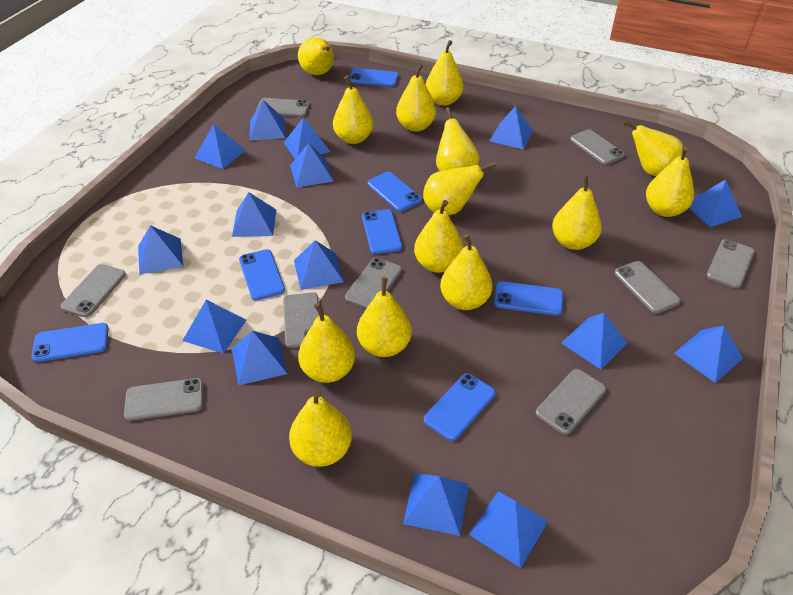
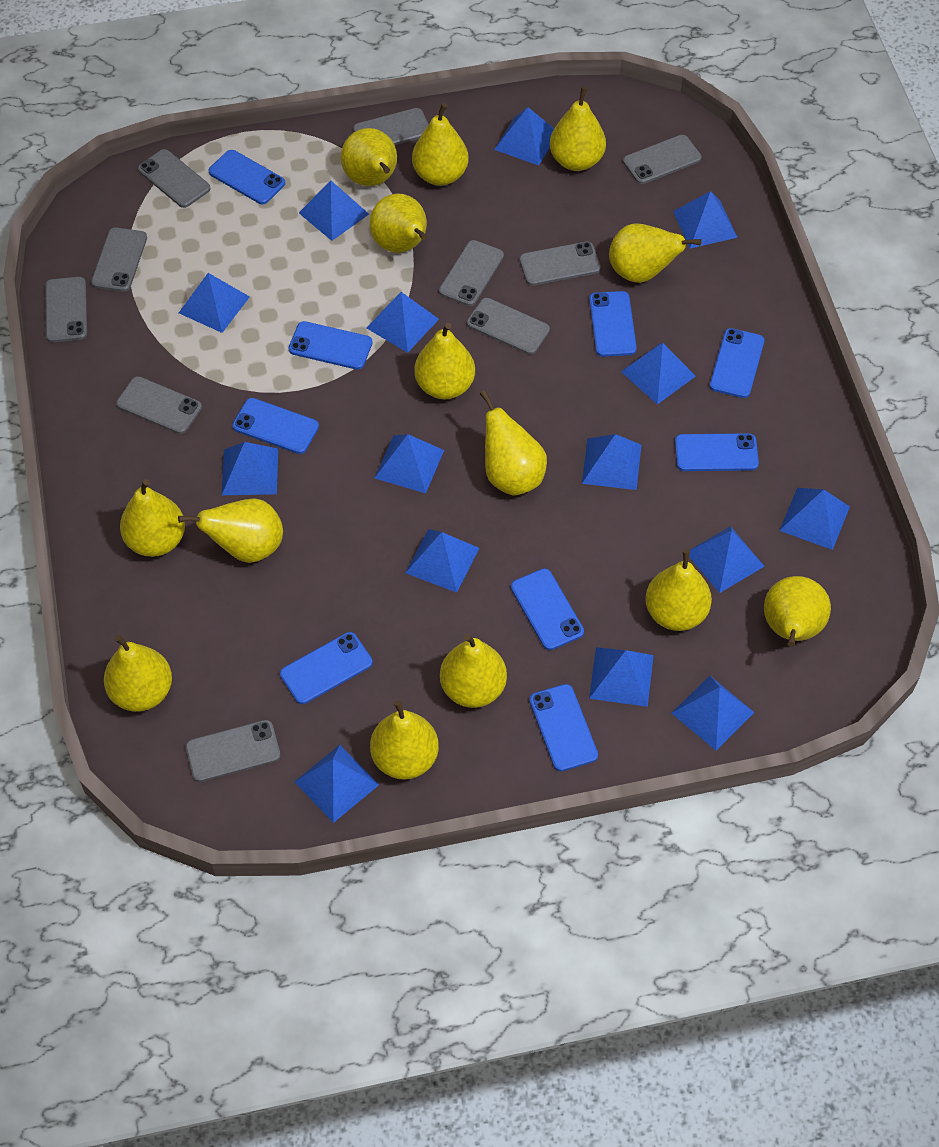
blue phone: 7 -> 9
grey phone: 9 -> 10

